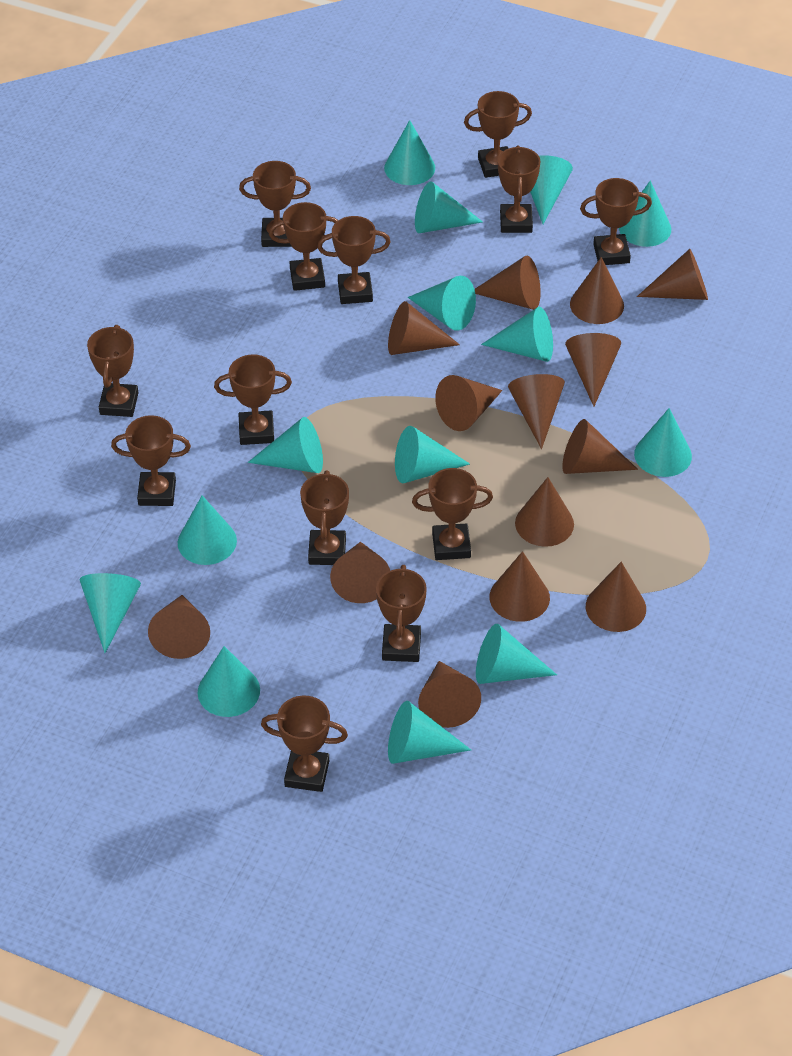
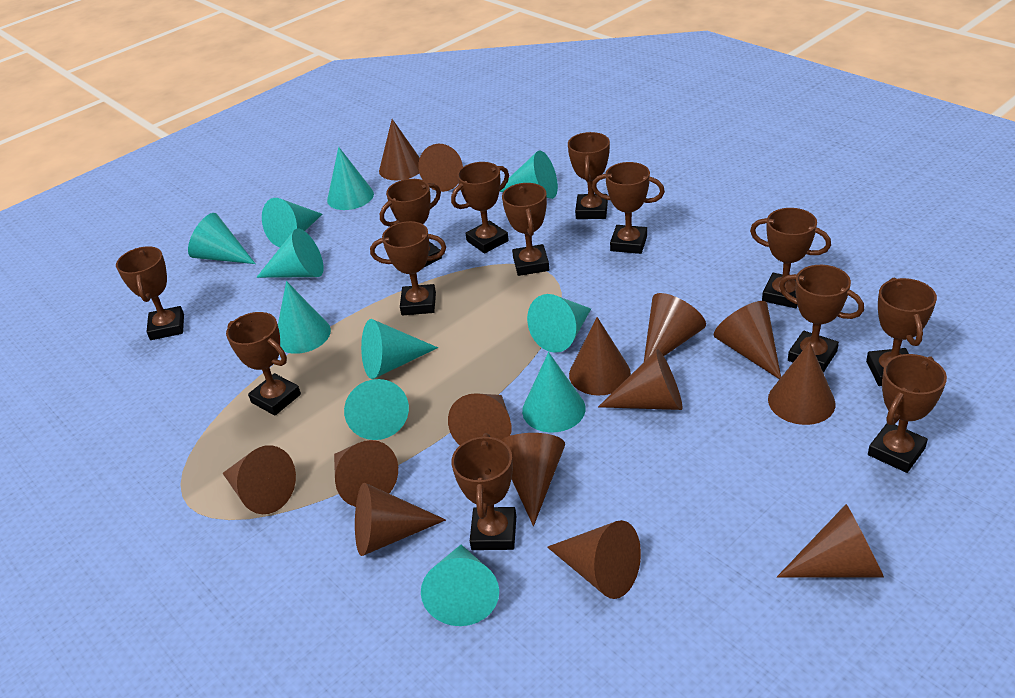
turquoise cone: 14 -> 11

